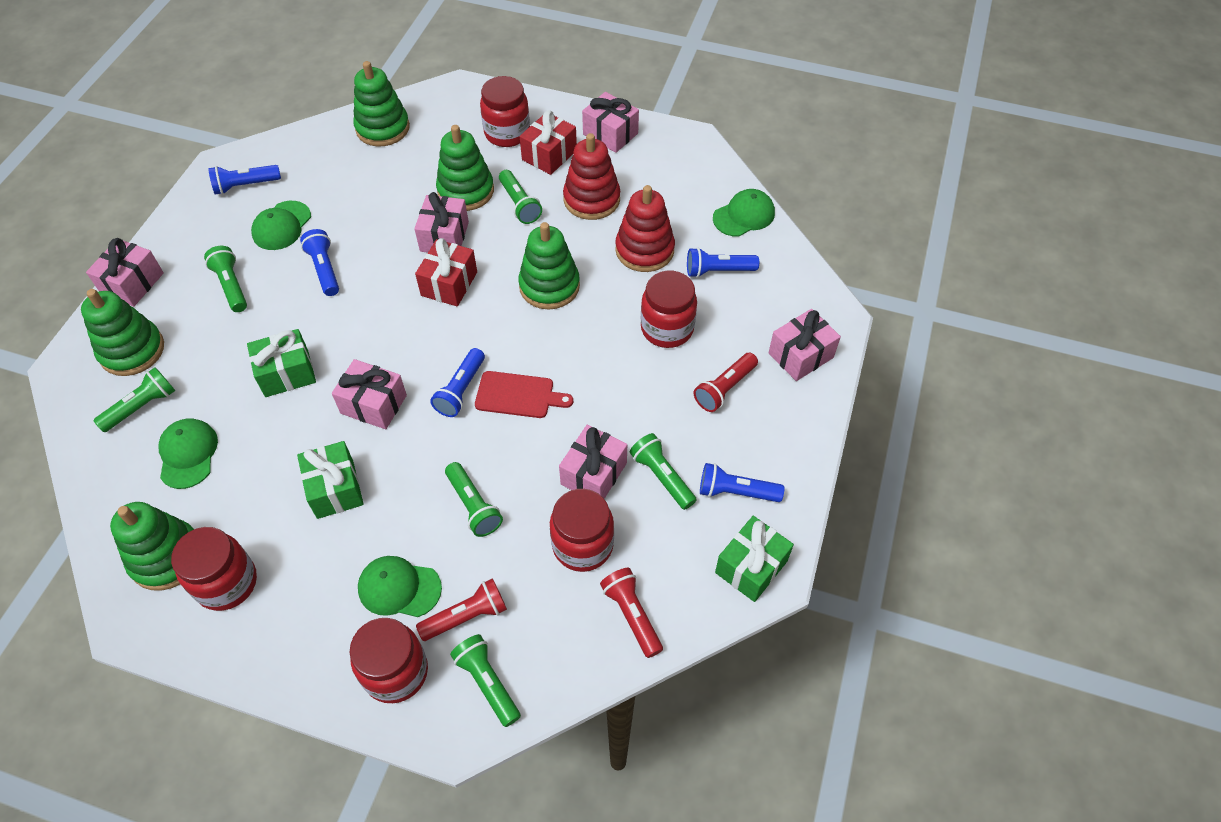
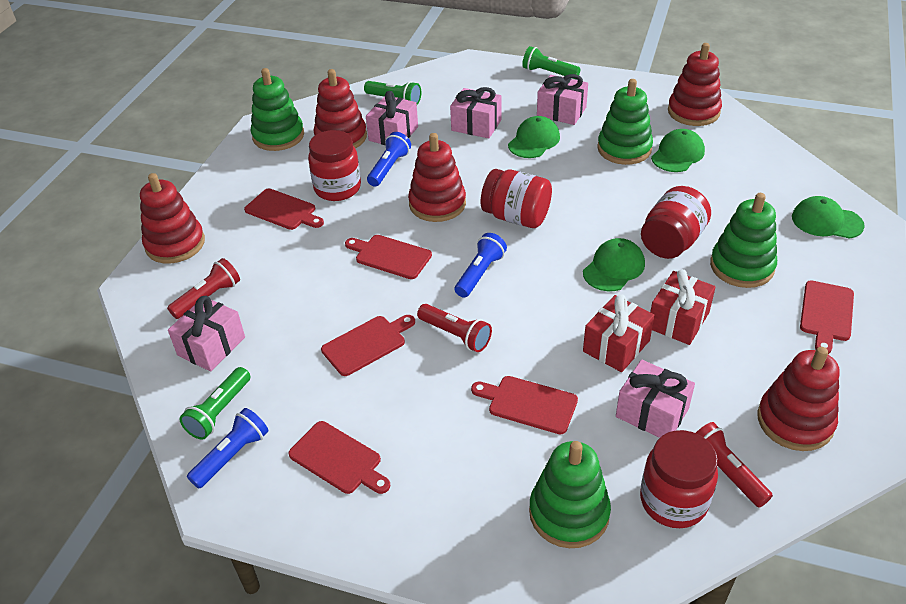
blue flashlight: 5 -> 3
green flashlight: 6 -> 3
green gift: 3 -> 0
green stacking toy: 5 -> 4
pink gift: 6 -> 5
red cutting board: 1 -> 6
red jar: 5 -> 4
red stacking toy: 2 -> 5

